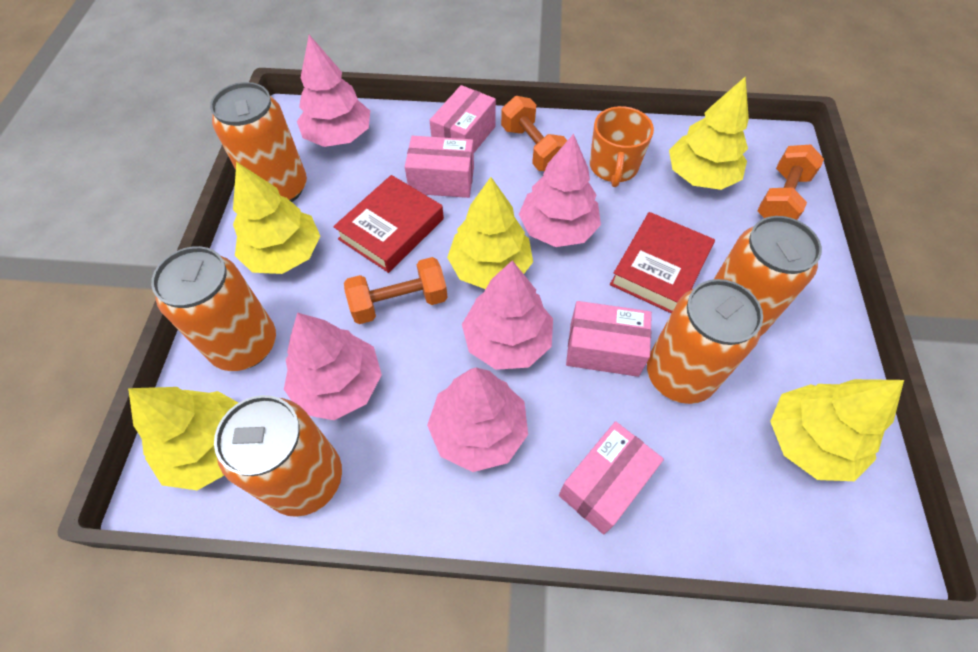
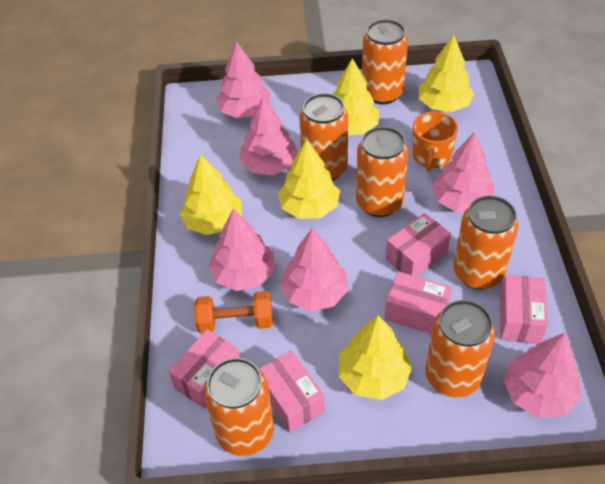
orange can: 5 -> 6
orange dumbbell: 3 -> 1
pink box: 4 -> 5
pink tree: 5 -> 6
red book: 2 -> 0

